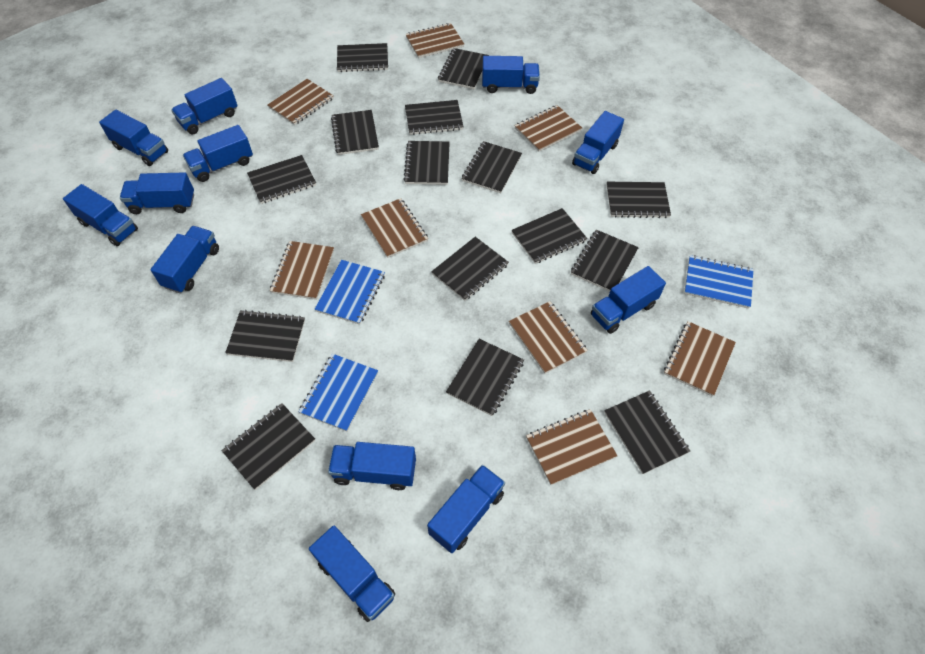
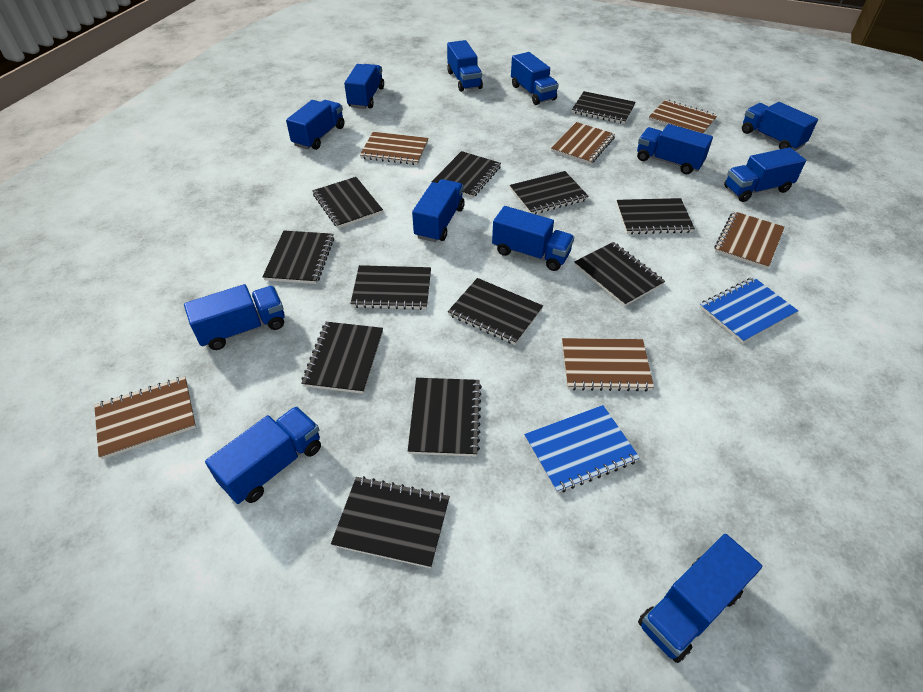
black notebook: 15 -> 12
blue notebook: 3 -> 2
brown notebook: 8 -> 6

